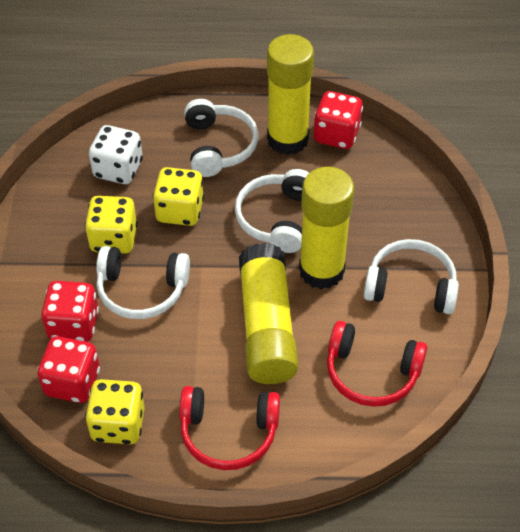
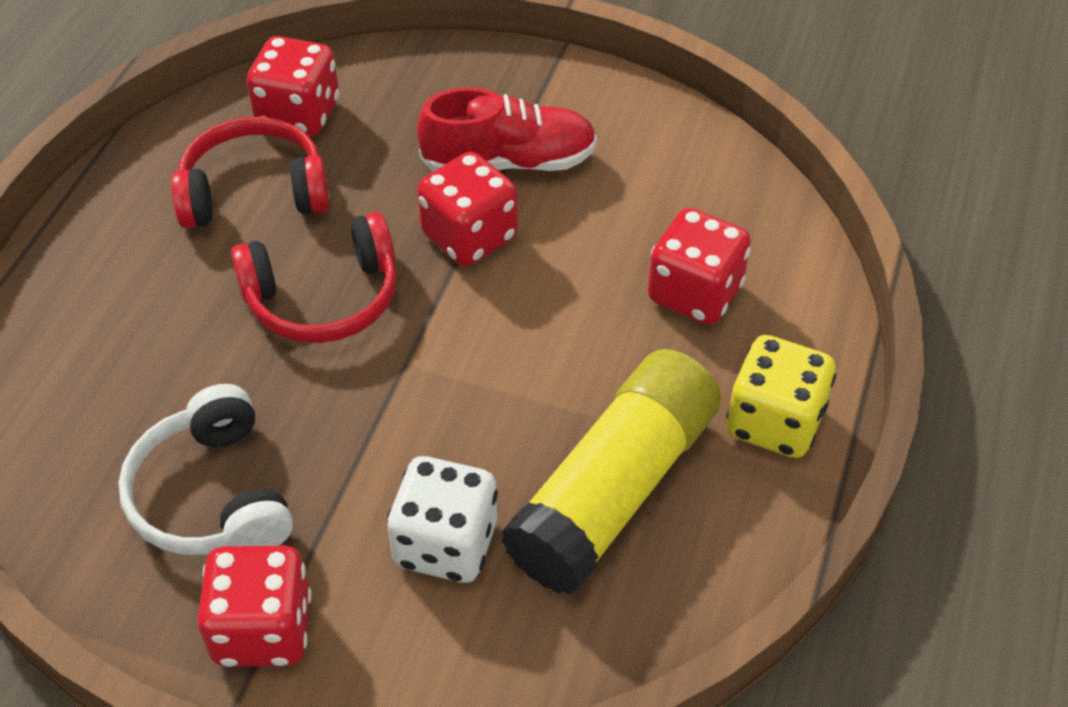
red dice: 3 -> 4
red shoe: 0 -> 1
white headphones: 4 -> 1
yellow dice: 3 -> 1
yellow glue stick: 3 -> 1

